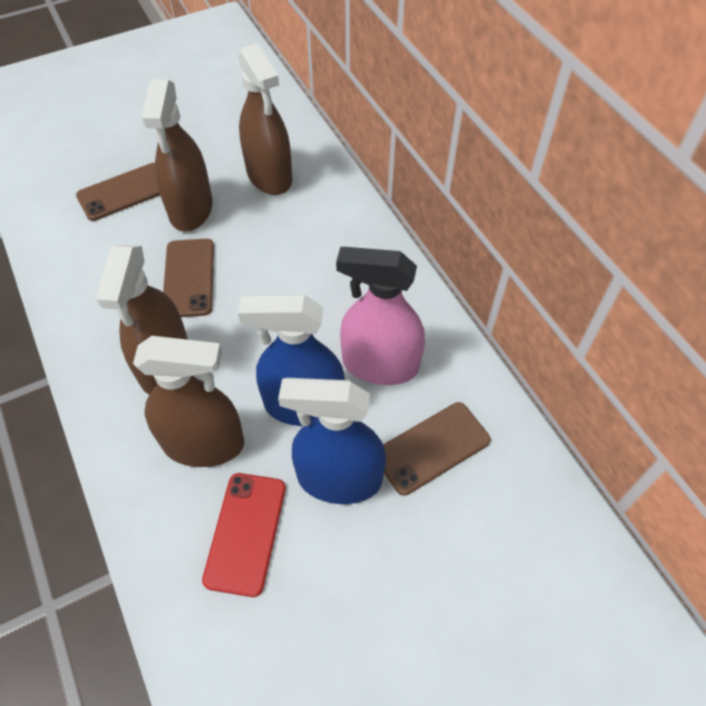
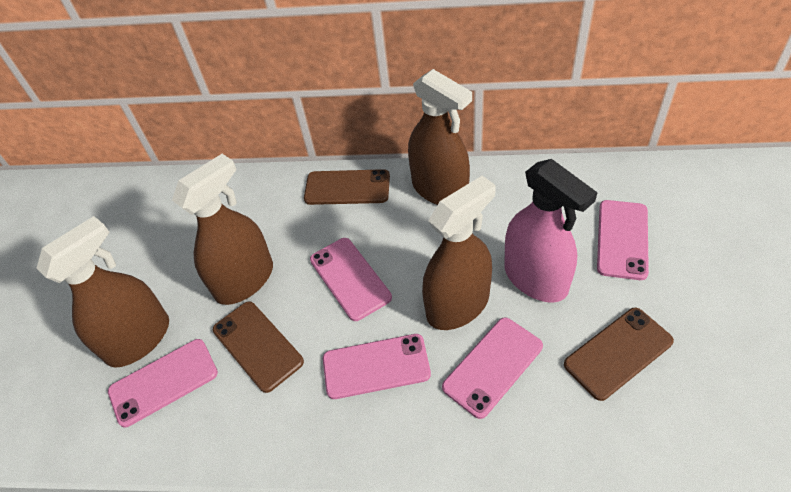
blue spray bottle: 2 -> 0
pink phone: 0 -> 5
red phone: 1 -> 0

